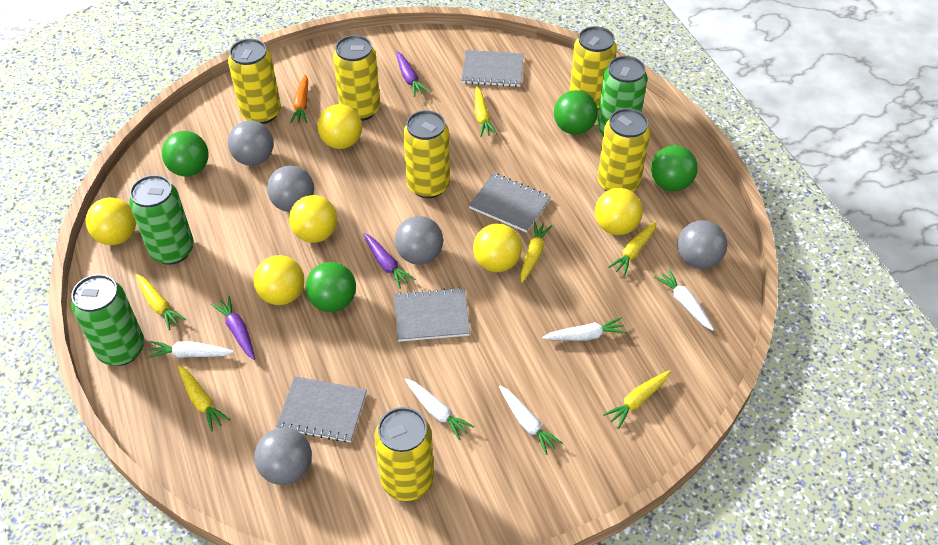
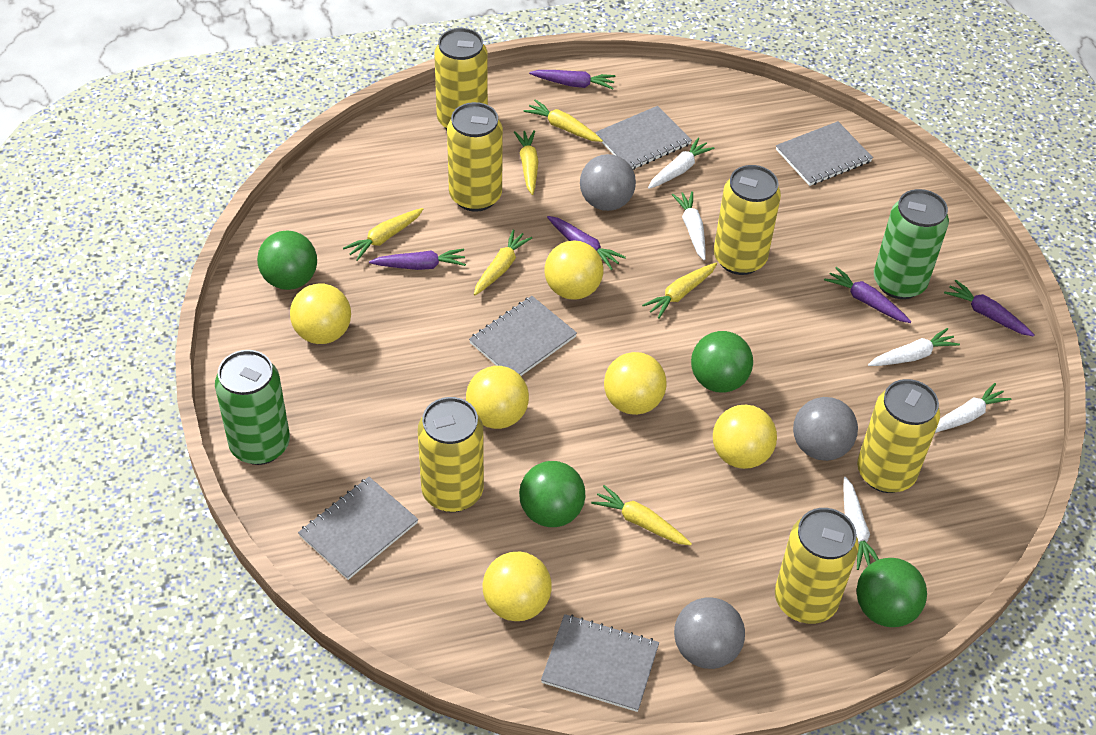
green can: 3 -> 2
grey ball: 5 -> 3
grey notebook: 4 -> 5
orange carrot: 1 -> 0
purple carrot: 3 -> 5

